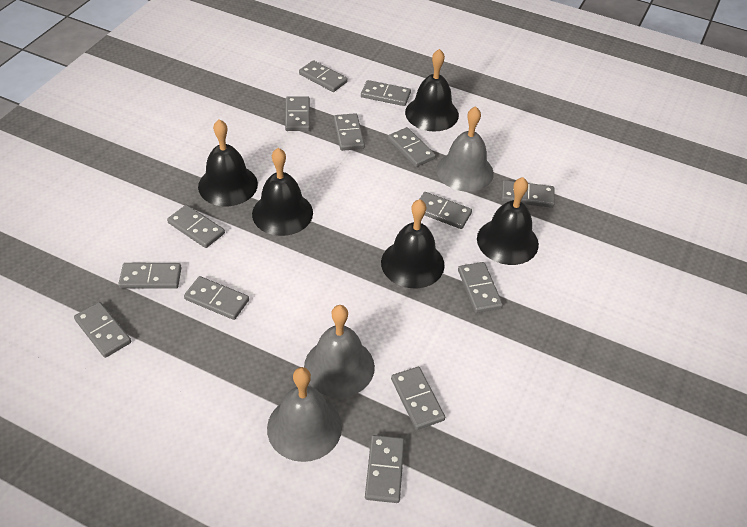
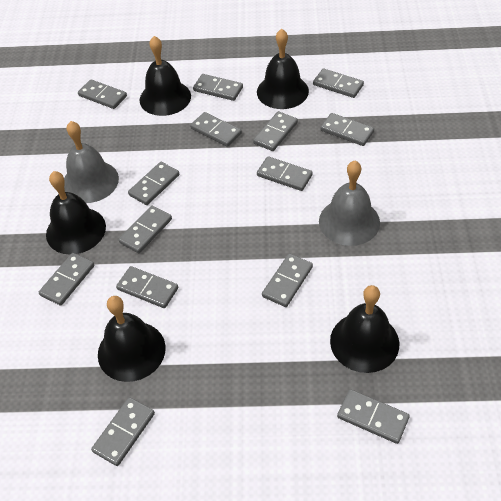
grey bell: 3 -> 2

